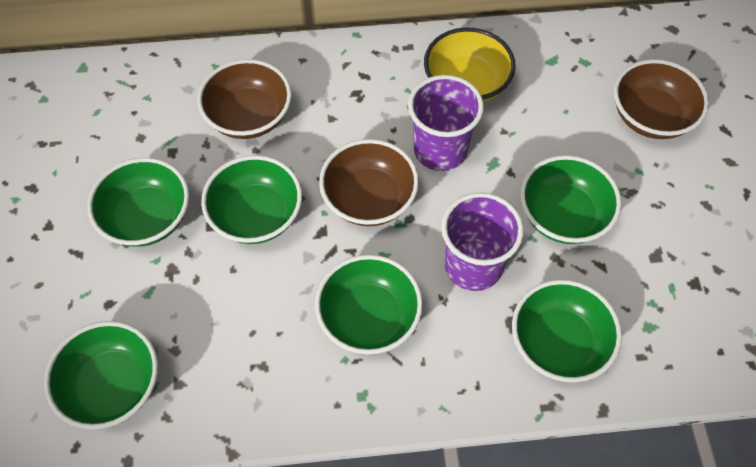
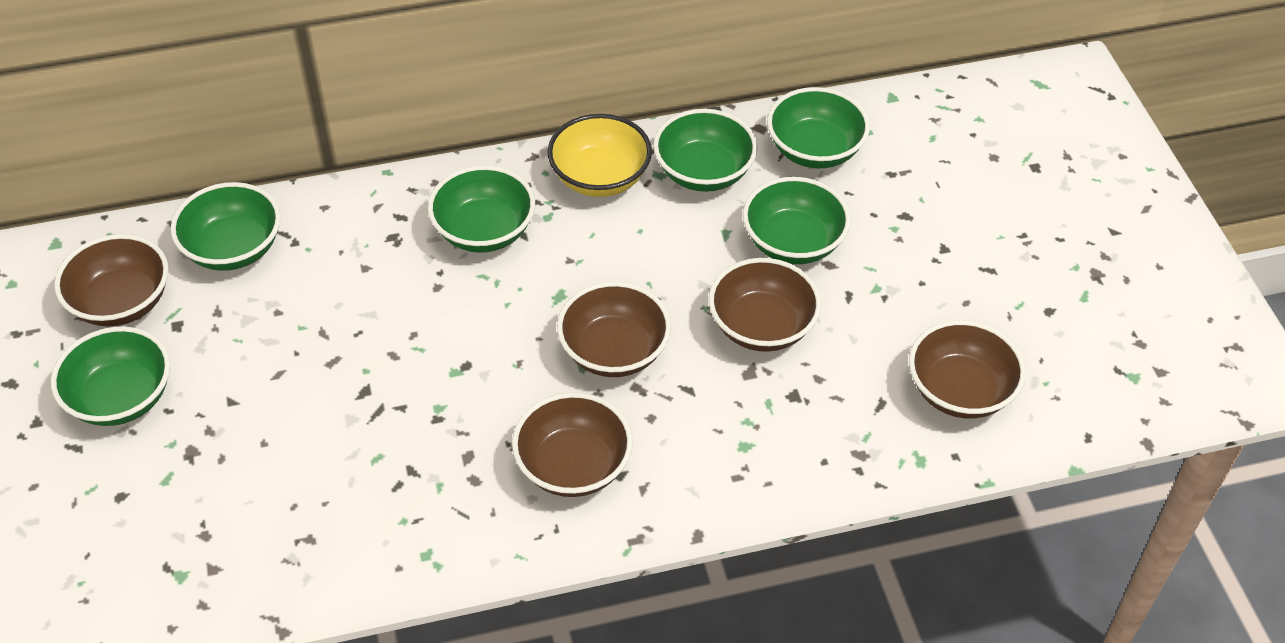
brown bowl: 3 -> 5
purple cup: 2 -> 0

